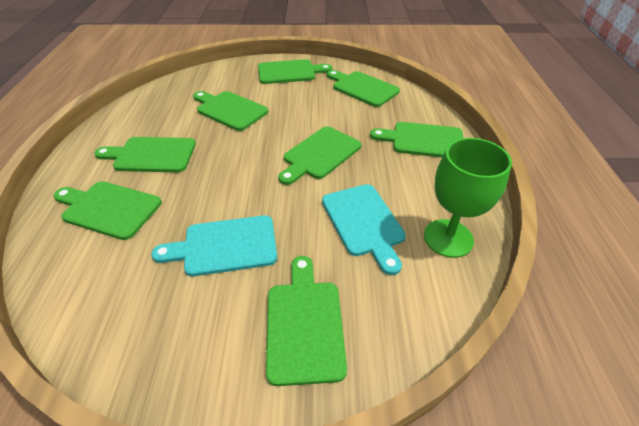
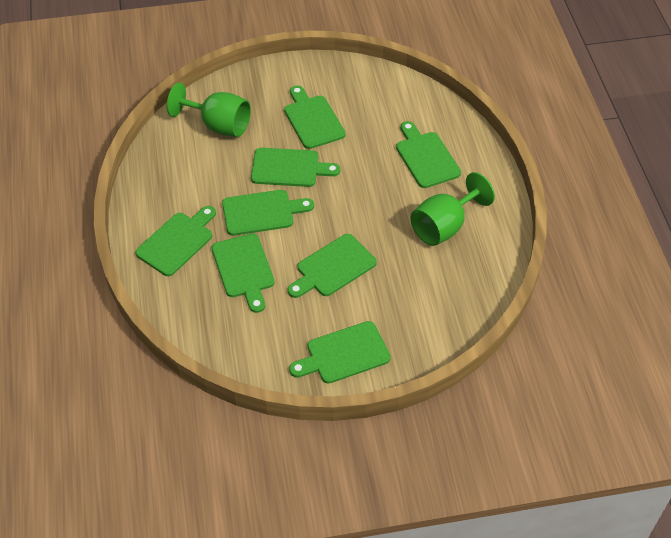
green goblet: 1 -> 2
turquoise cutting board: 2 -> 0

